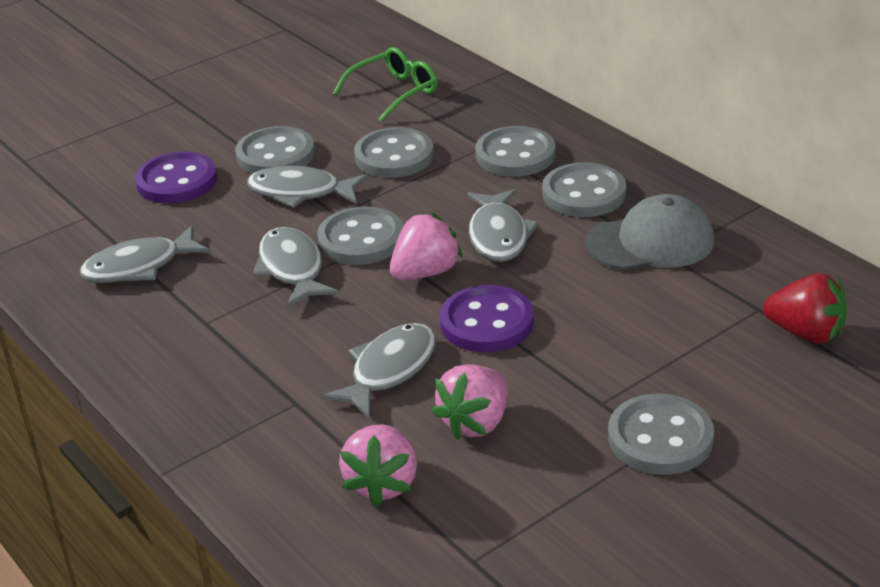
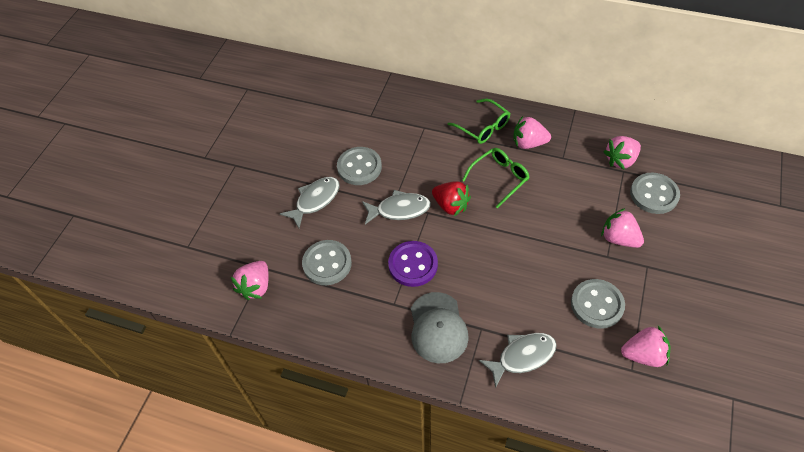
green glasses: 1 -> 2
grey button: 6 -> 4
grey fish: 5 -> 3
pink strawberry: 3 -> 5
purple button: 2 -> 1

